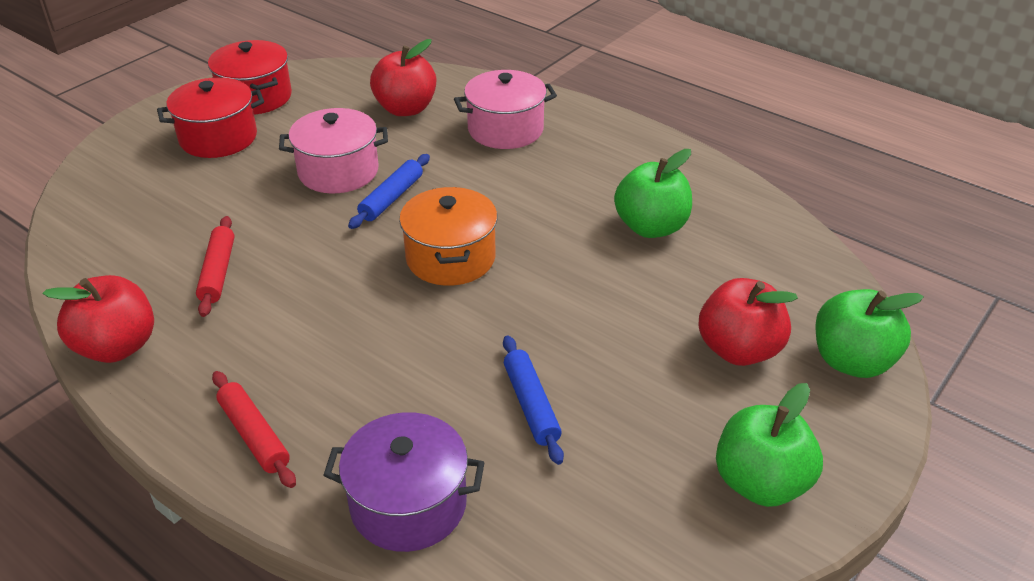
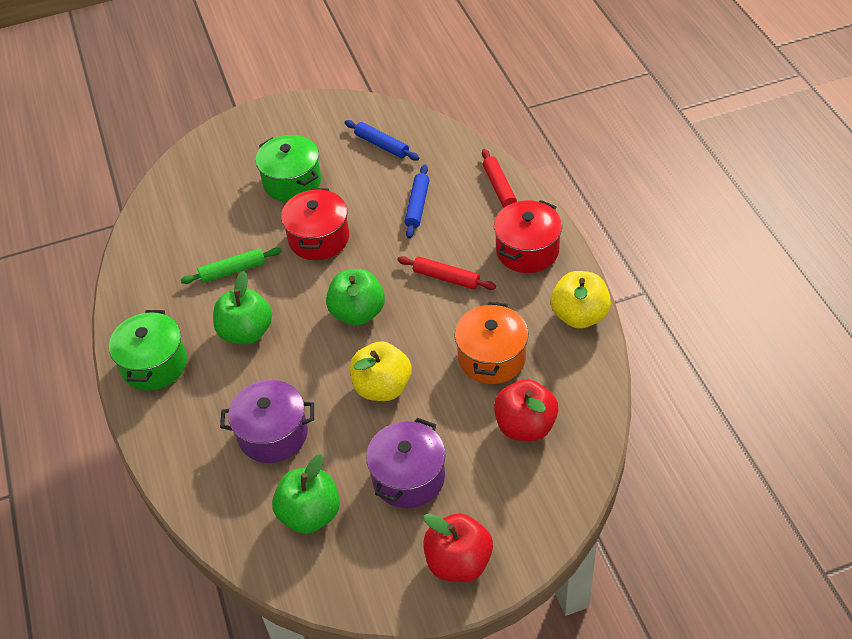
green pot: 0 -> 2
green rolling pin: 0 -> 1
pink pot: 2 -> 0
purple pot: 1 -> 2
red apple: 3 -> 2
yellow apple: 0 -> 2

